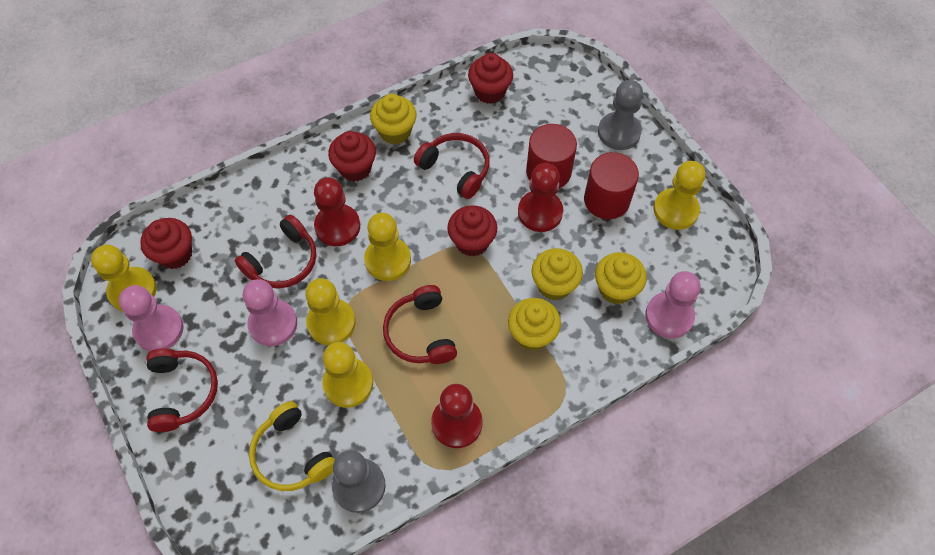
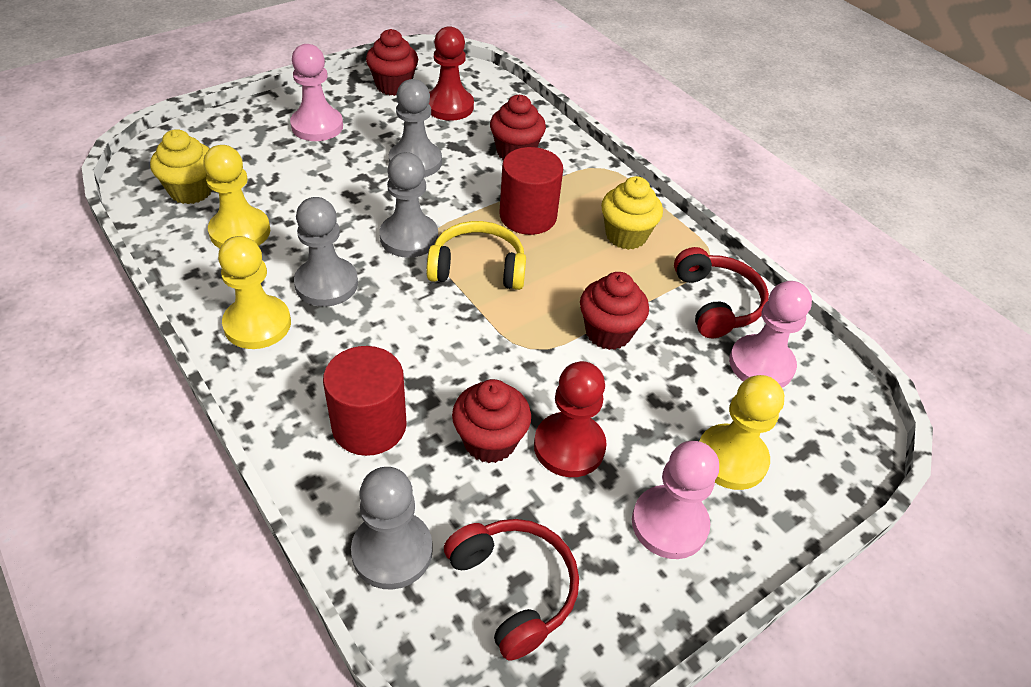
grey pawn: 2 -> 4
red headphones: 4 -> 2
red pawn: 3 -> 2
yellow cupcake: 4 -> 2
yellow pawn: 5 -> 3

